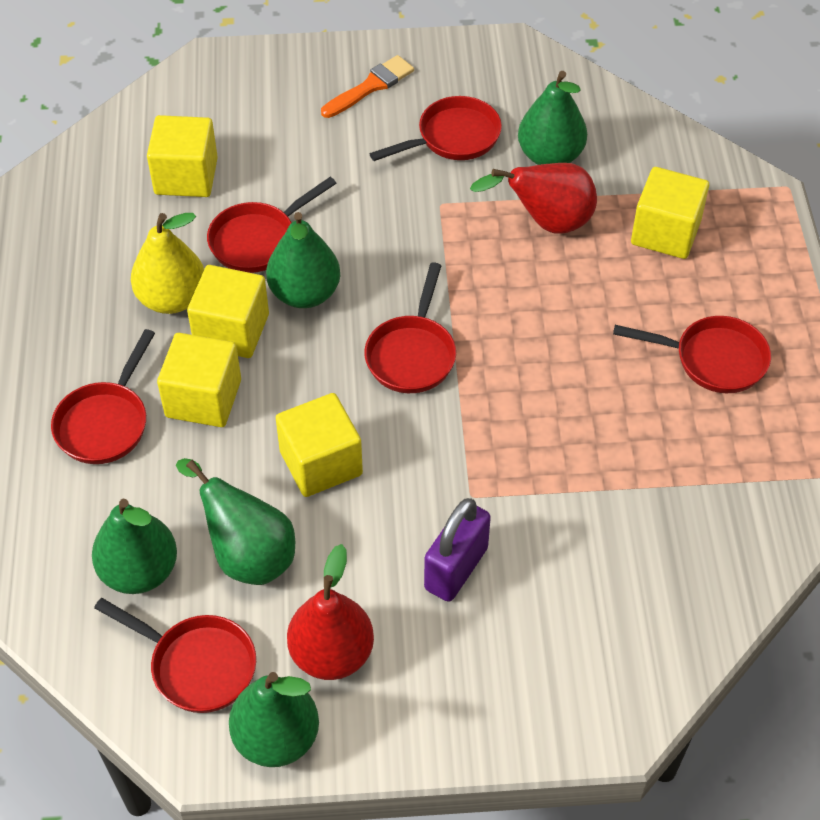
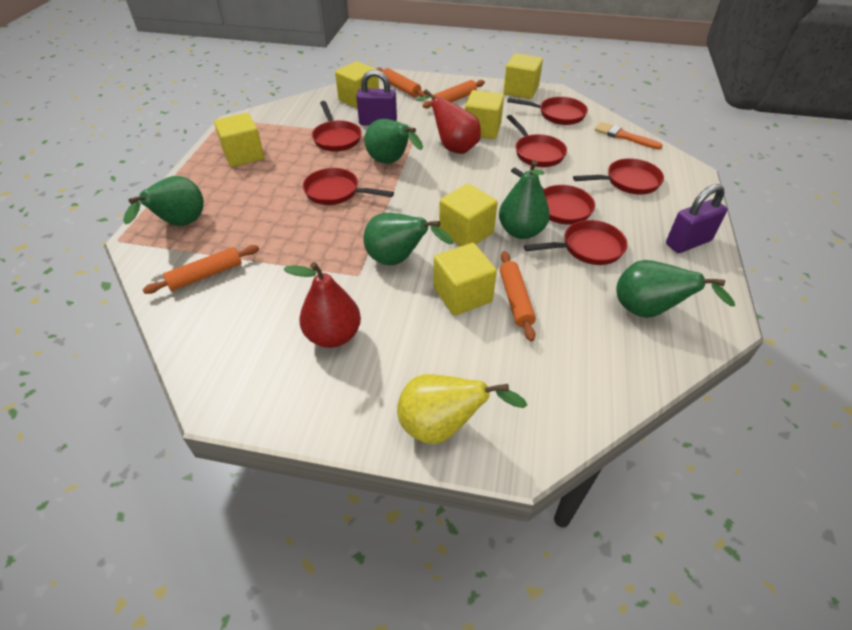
orange rolling pin: 0 -> 4
purple padlock: 1 -> 2
red pan: 6 -> 7
yellow cube: 5 -> 6

